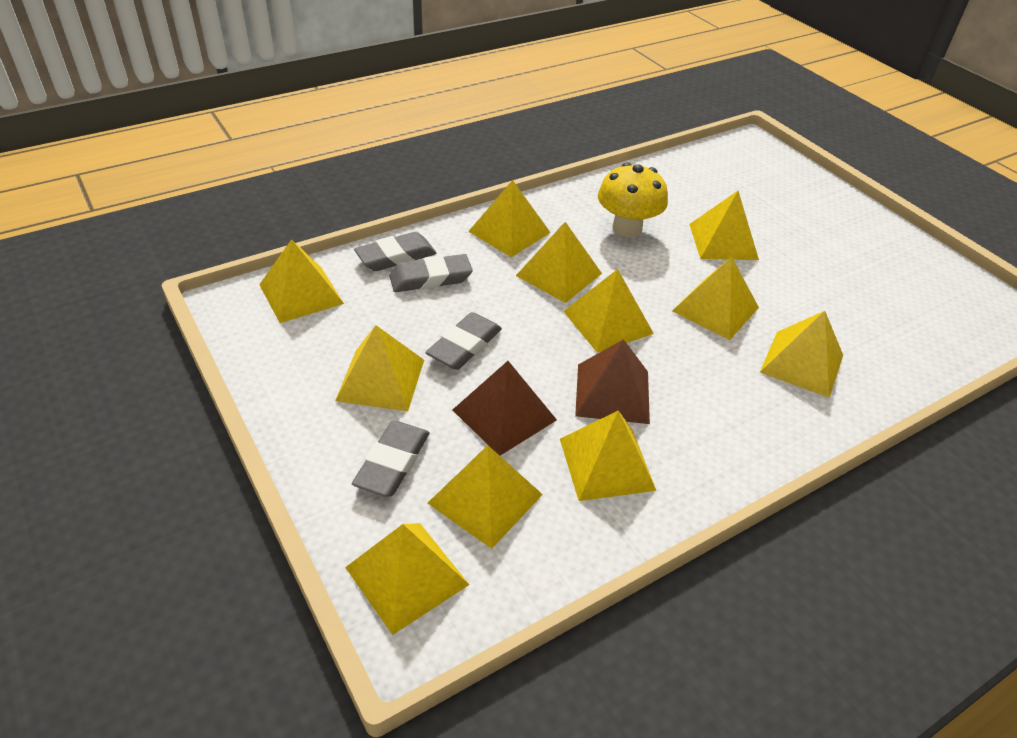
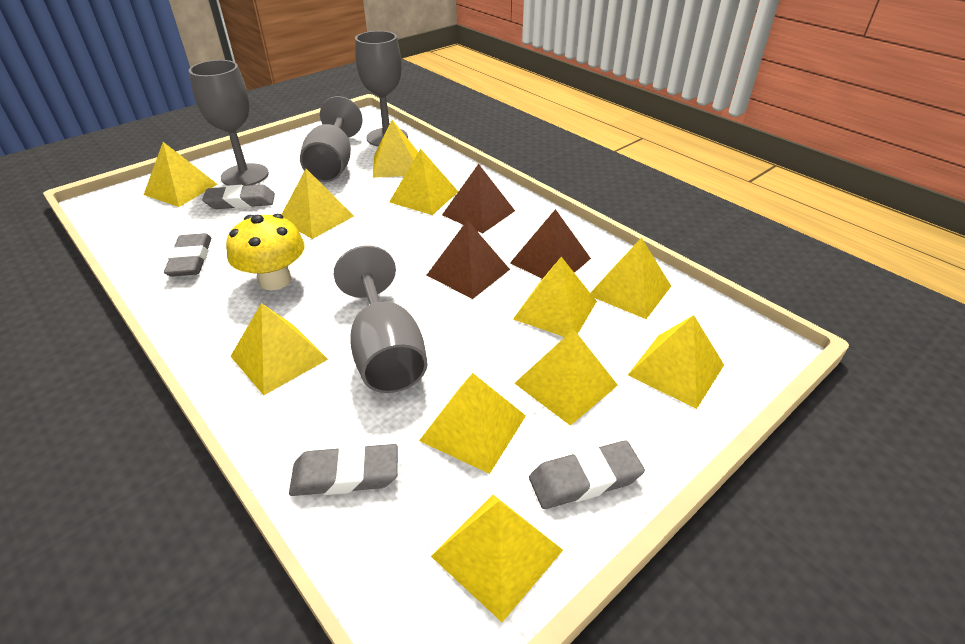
brown pyramid: 2 -> 3
grey goblet: 0 -> 4

